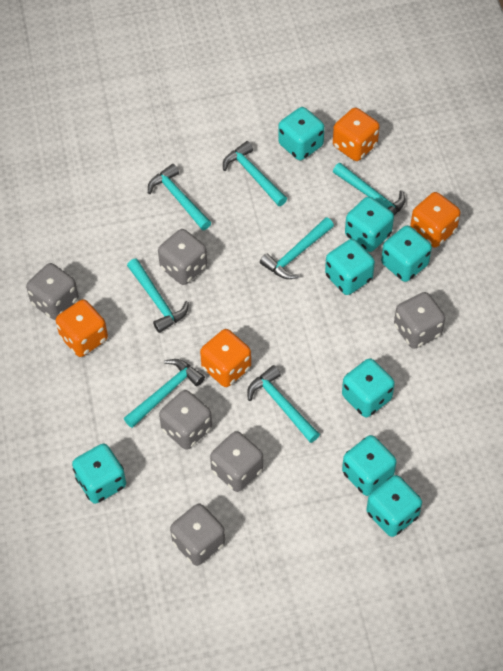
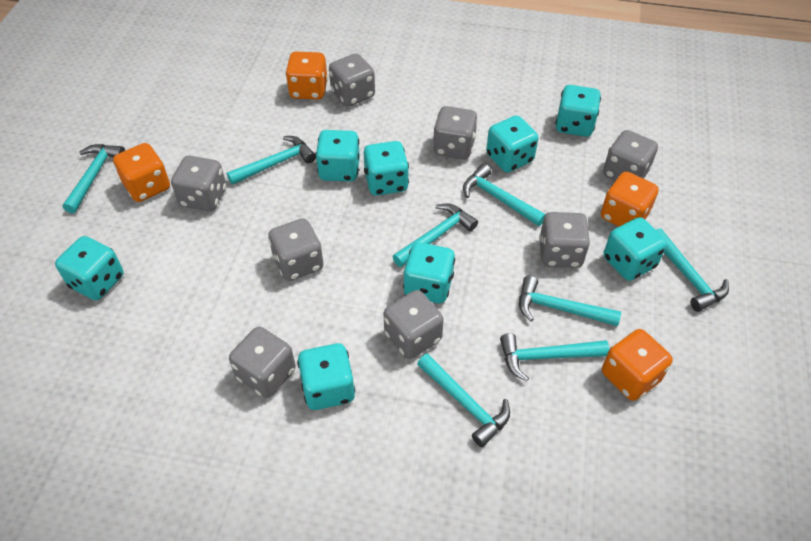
grey dice: 6 -> 8
turquoise hammer: 7 -> 8

